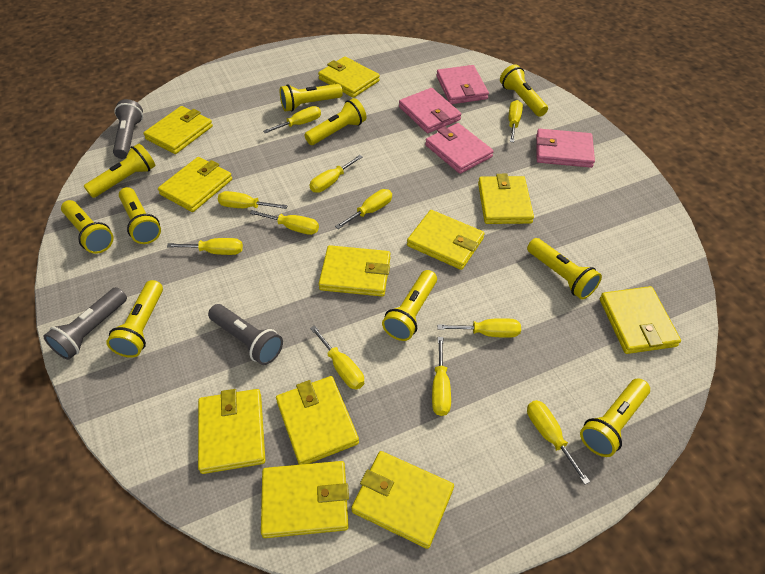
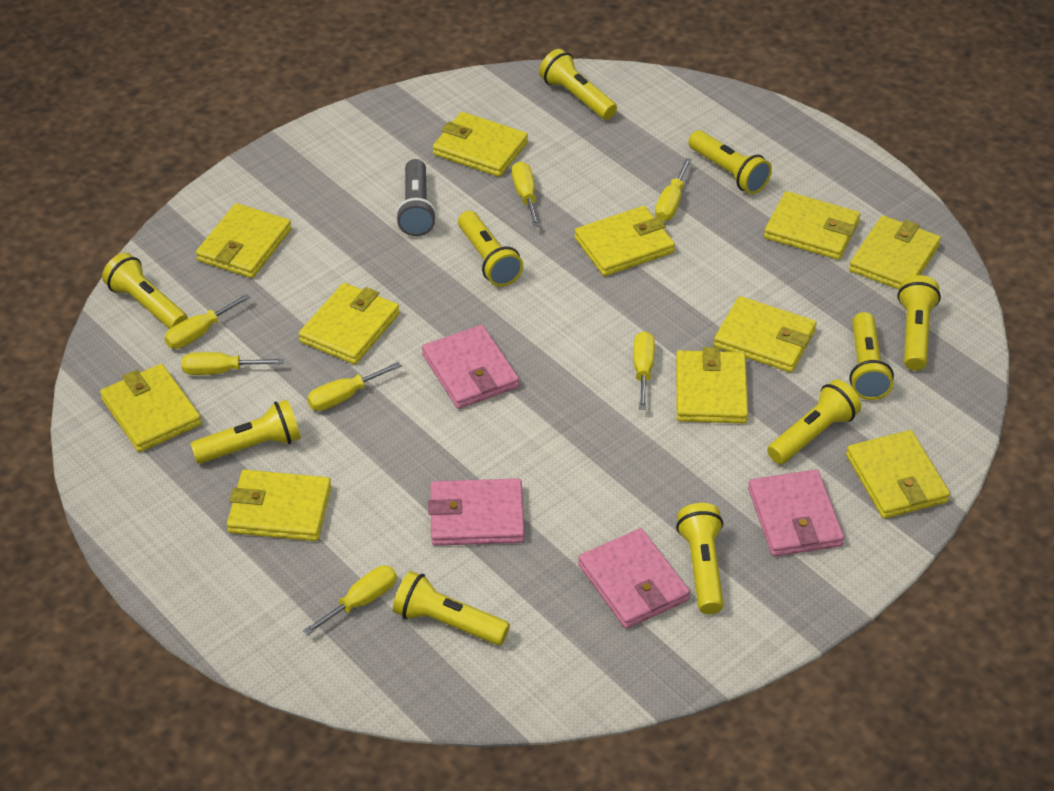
grey flashlight: 3 -> 1
yellow screwdriver: 11 -> 7

